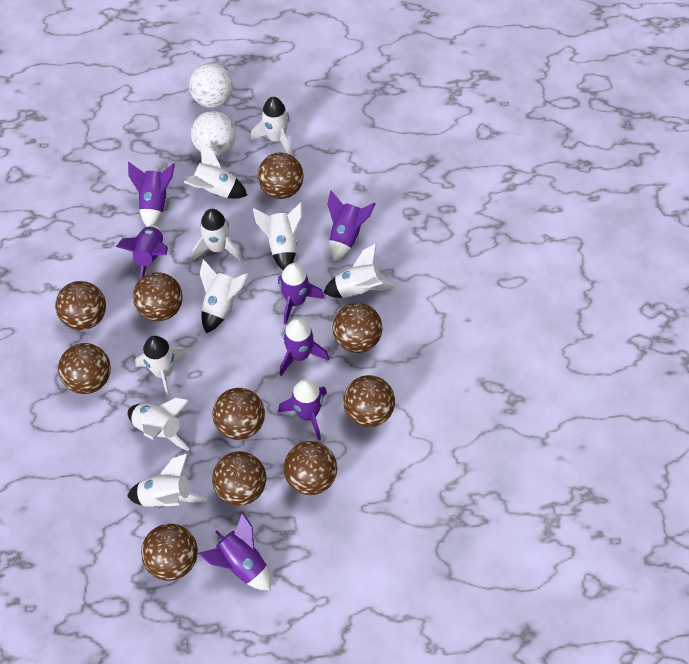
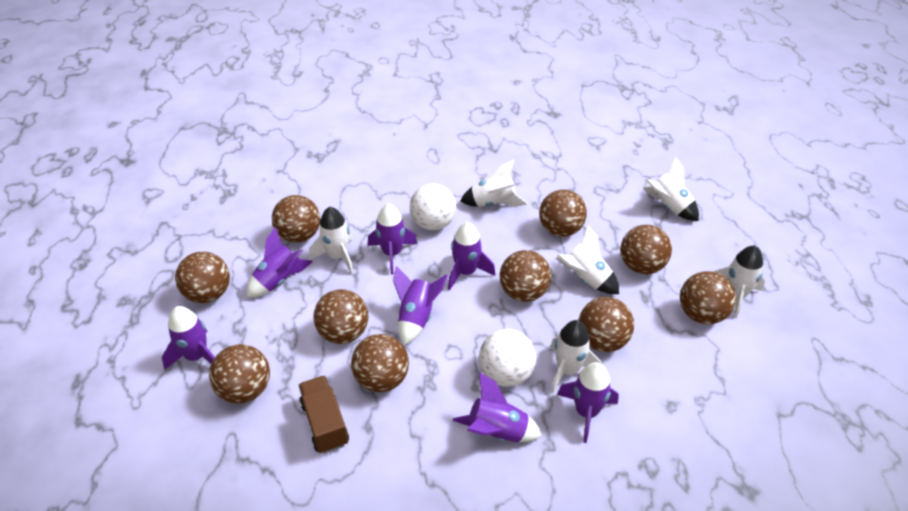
brown truck: 0 -> 1
white rocket: 9 -> 6

